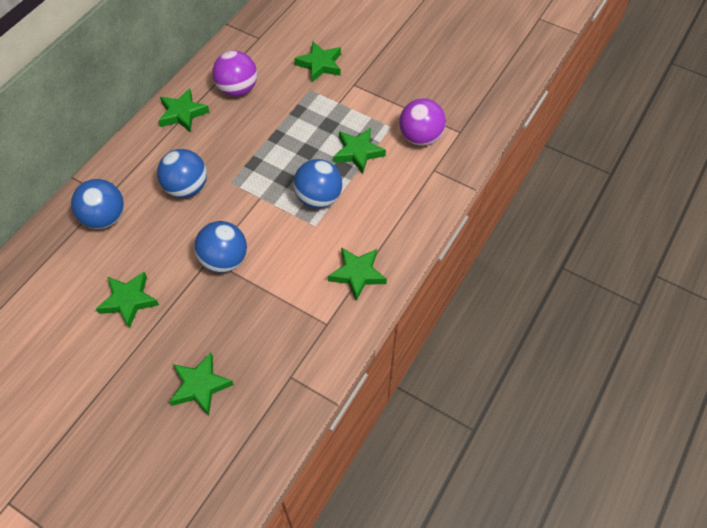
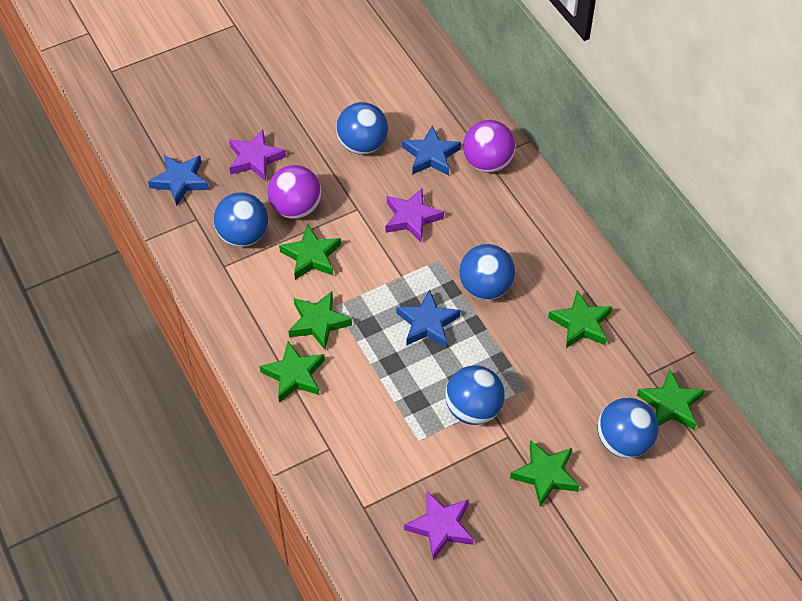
blue ball: 4 -> 5
blue star: 0 -> 3
purple star: 0 -> 3

